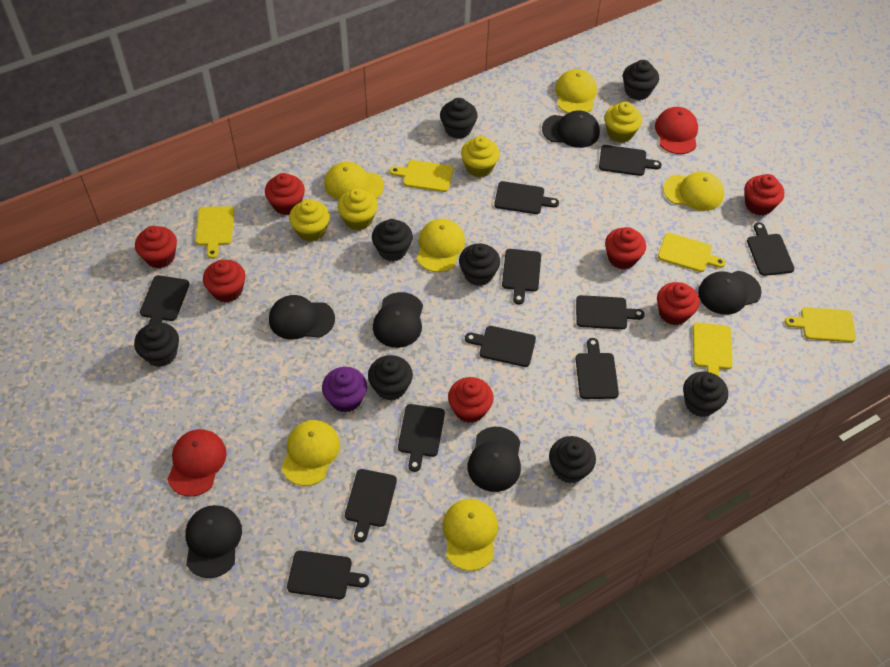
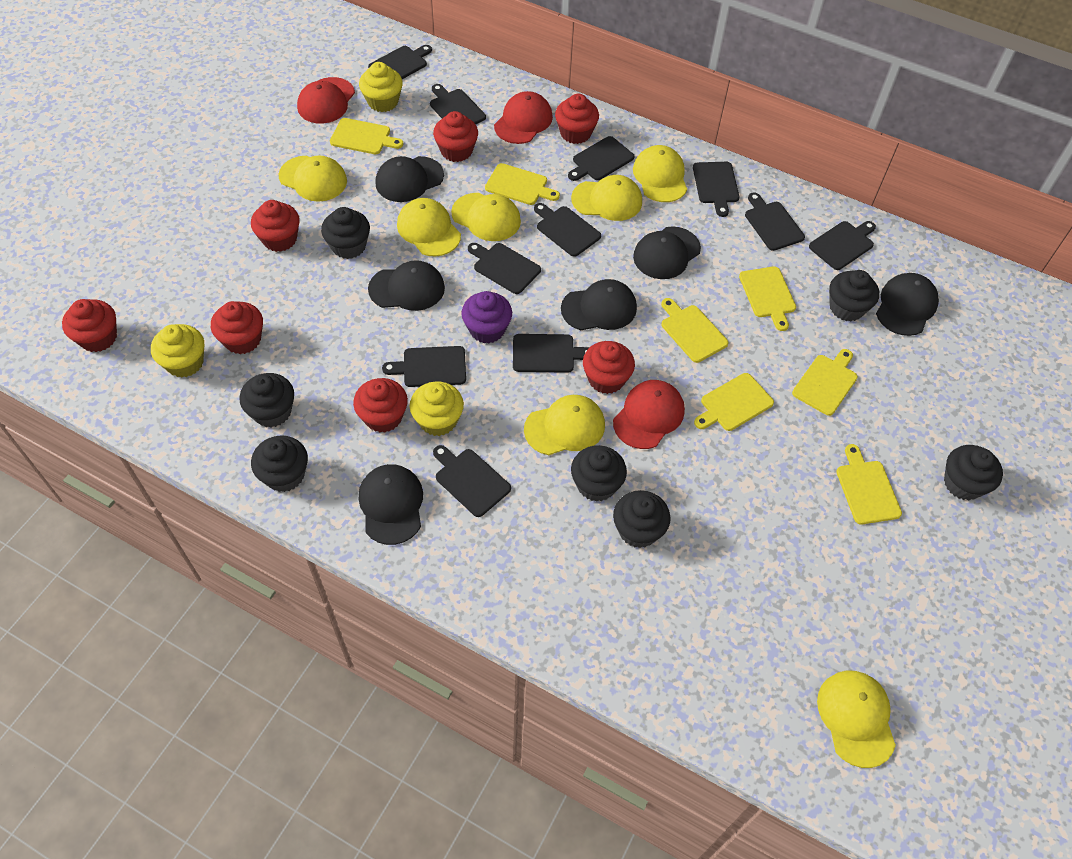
black cupcake: 8 -> 7
red cap: 2 -> 3
yellow cap: 6 -> 7
yellow cupcake: 4 -> 3
yellow cutting board: 5 -> 7

